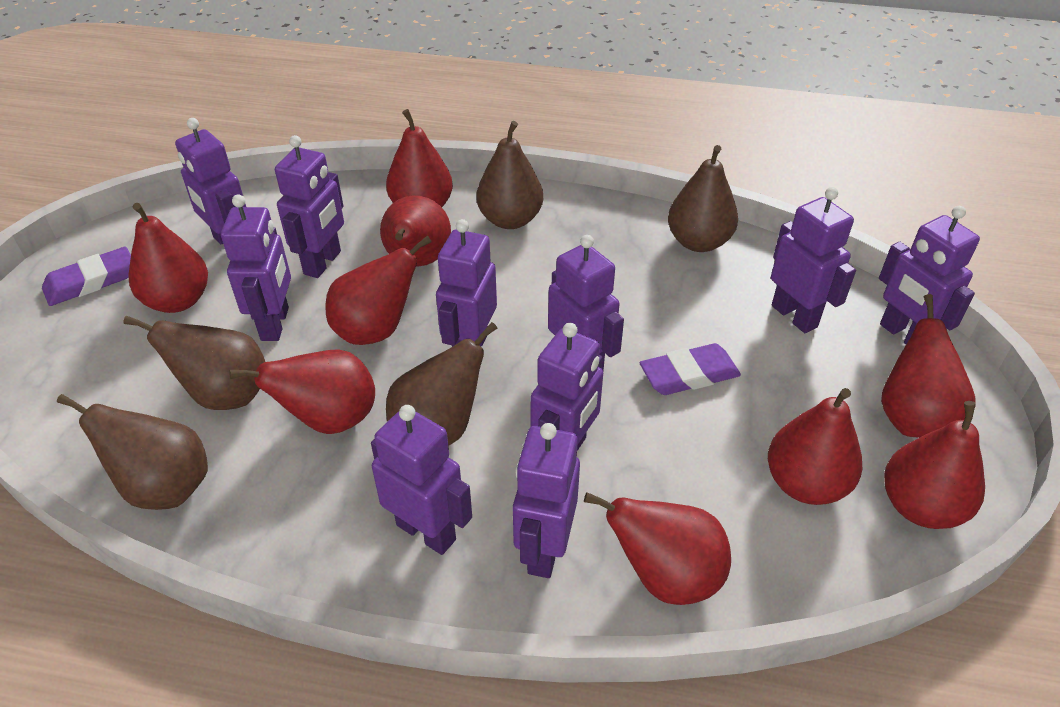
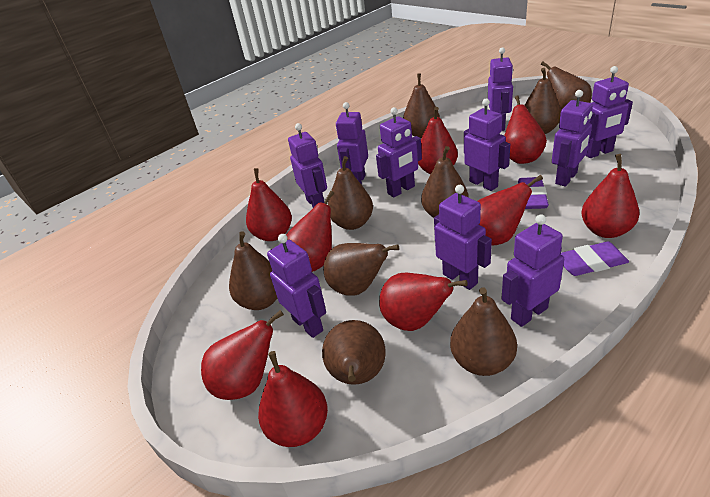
brown pear: 5 -> 9

